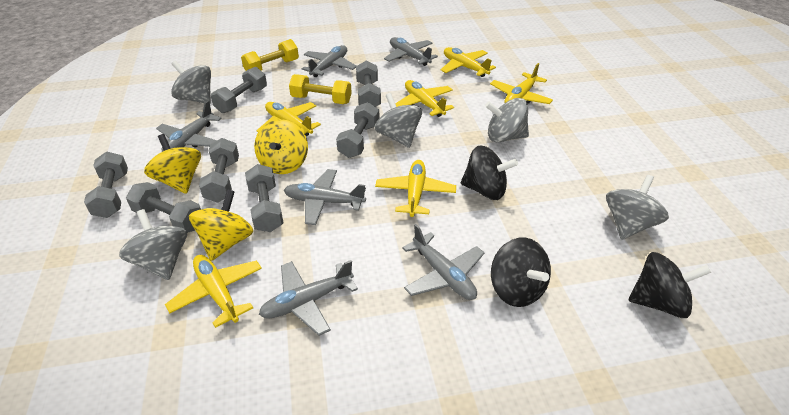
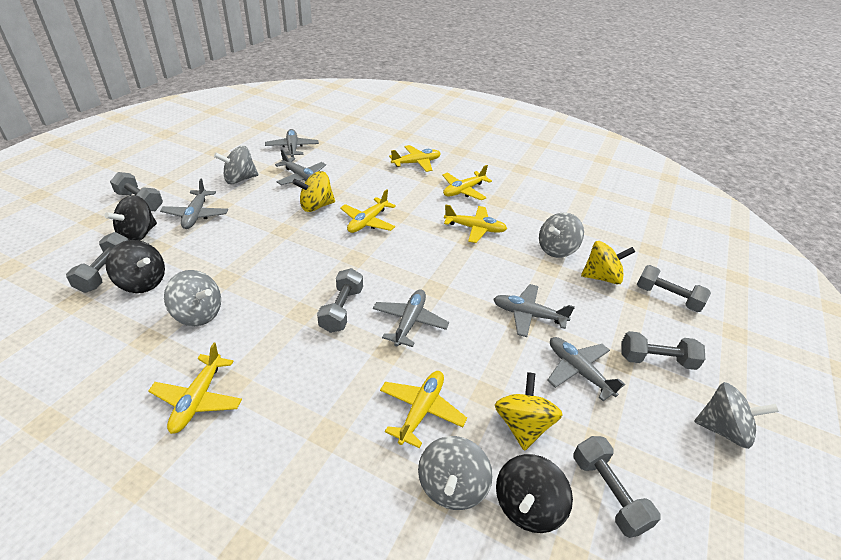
grey dumbbell: 7 -> 6
yellow dumbbell: 2 -> 0

